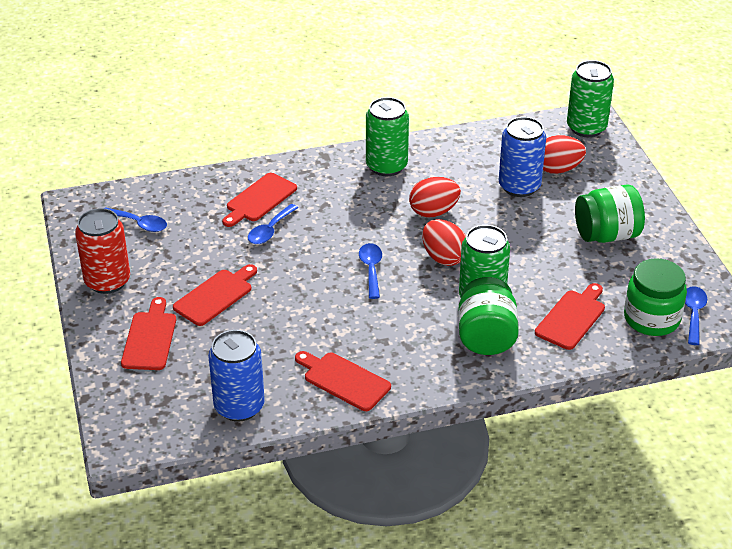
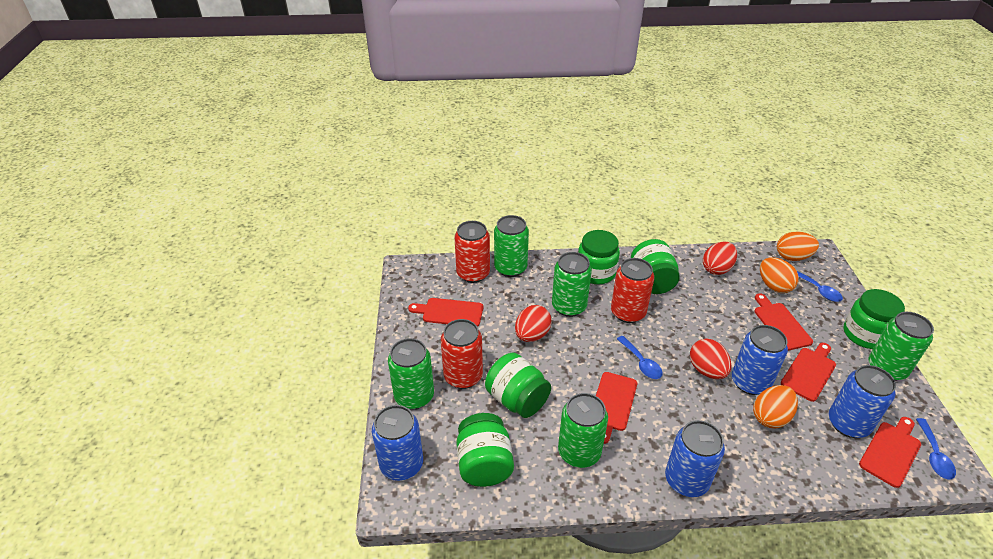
blue can: 2 -> 4
blue spoon: 4 -> 3
green can: 3 -> 5
green jar: 3 -> 5
orange egg: 0 -> 3
red can: 1 -> 3

